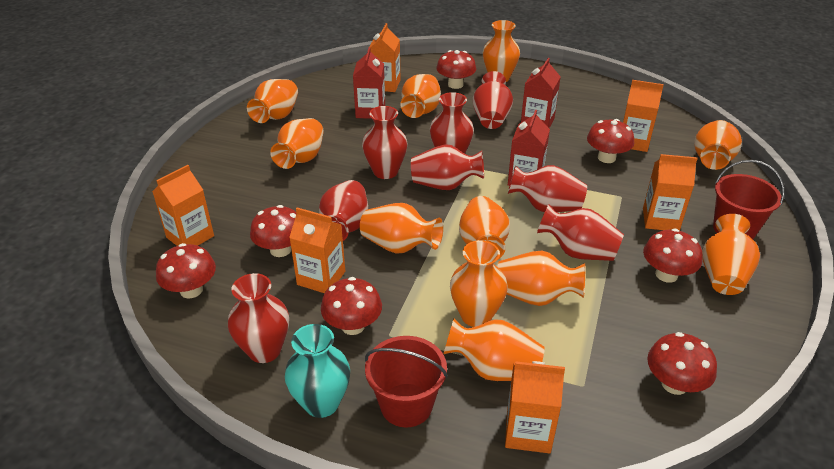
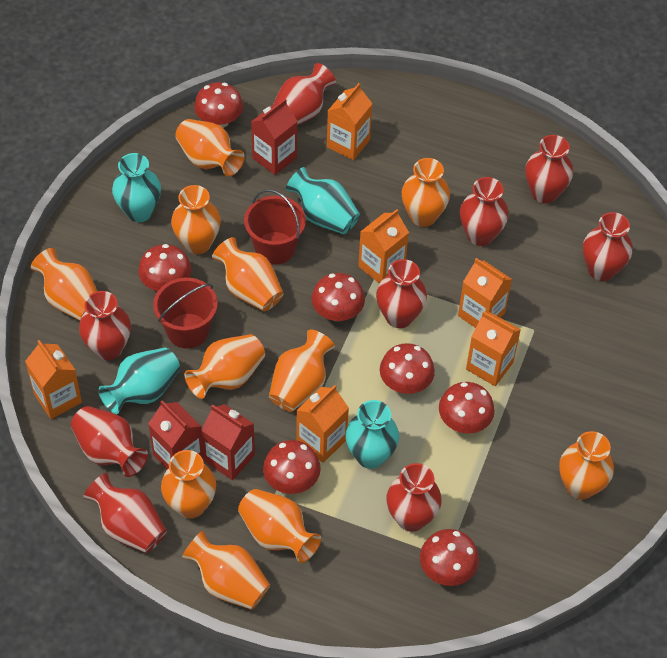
red vase: 8 -> 9
turquoise vase: 1 -> 4

